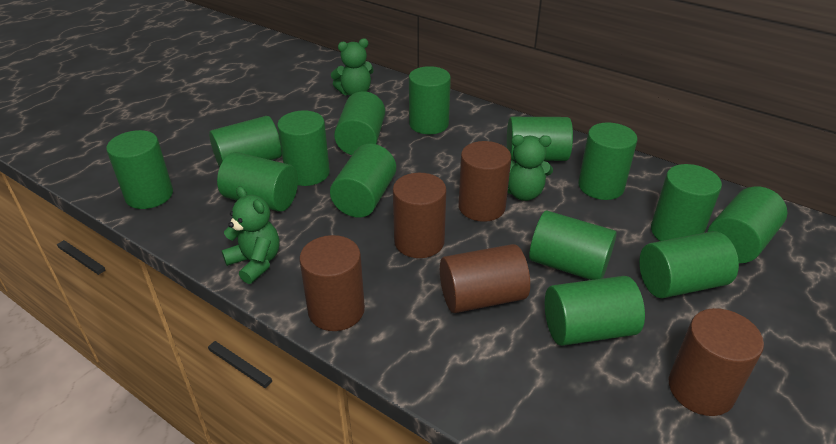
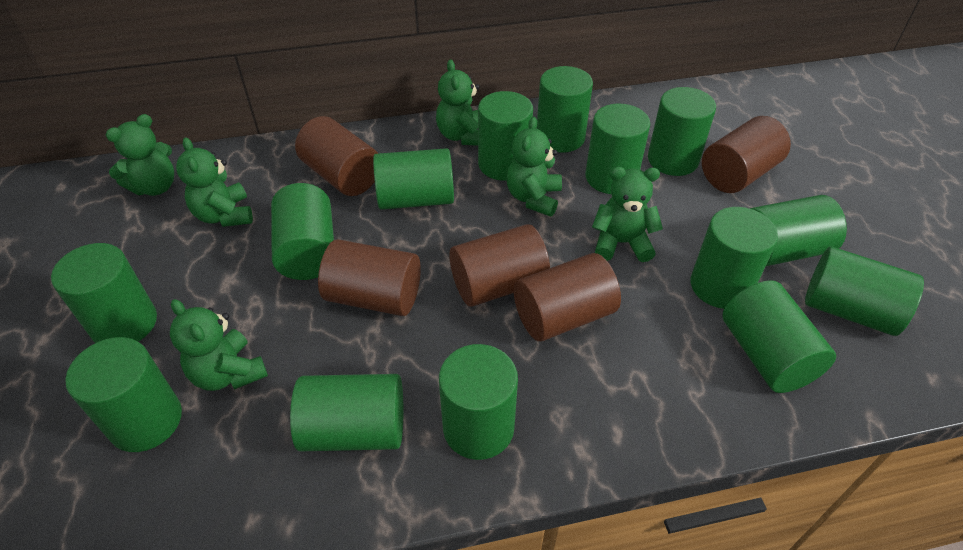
green teddy bear: 3 -> 6

